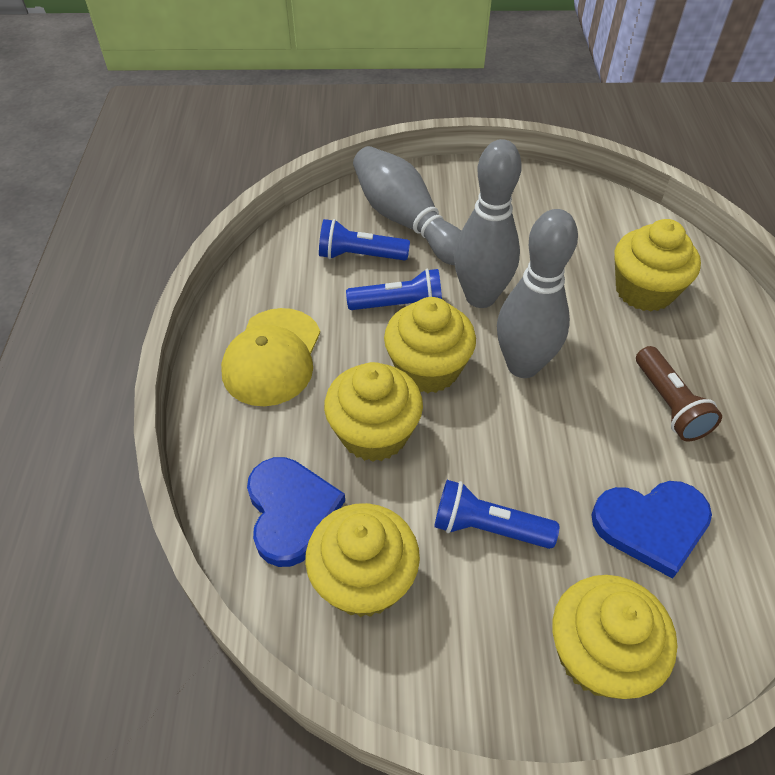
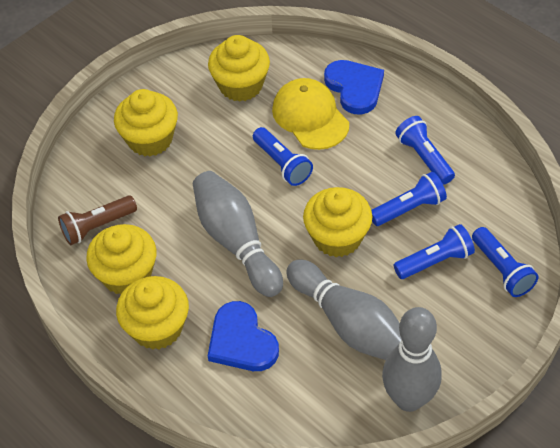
blue flashlight: 3 -> 5

